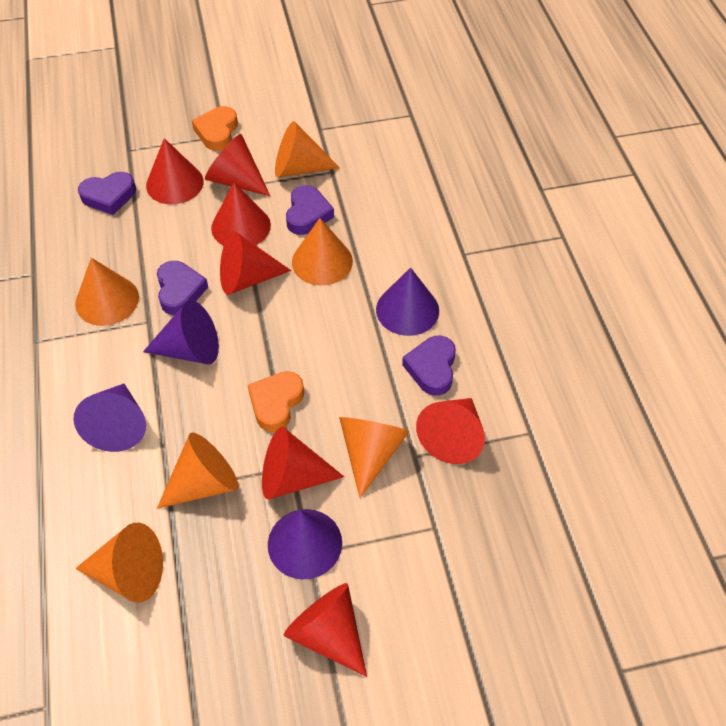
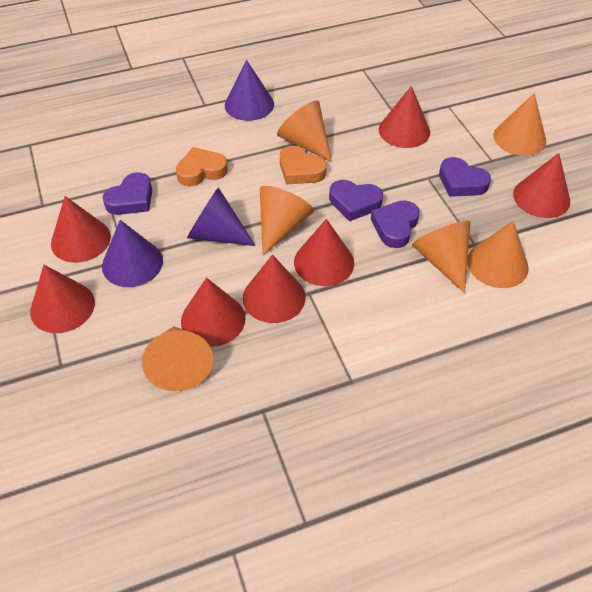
purple cone: 4 -> 3

